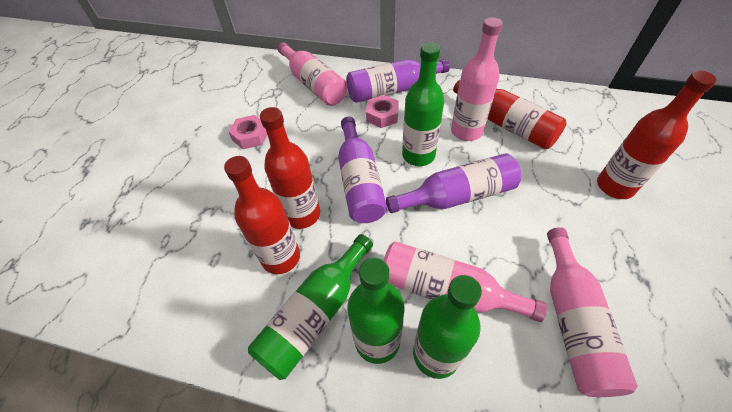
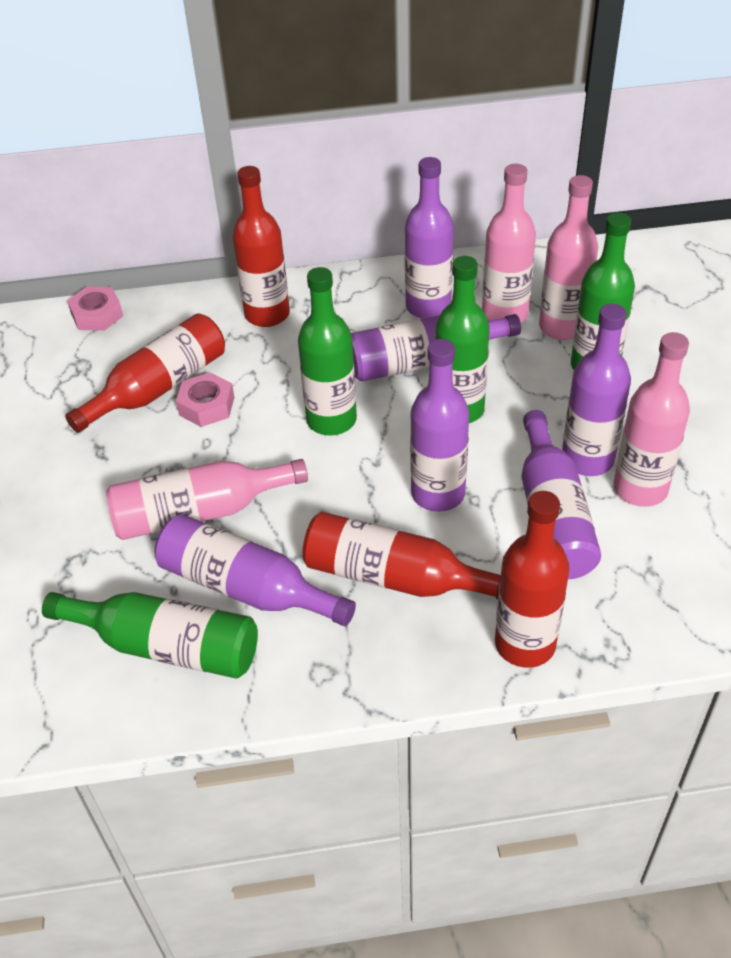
purple bottle: 3 -> 6

